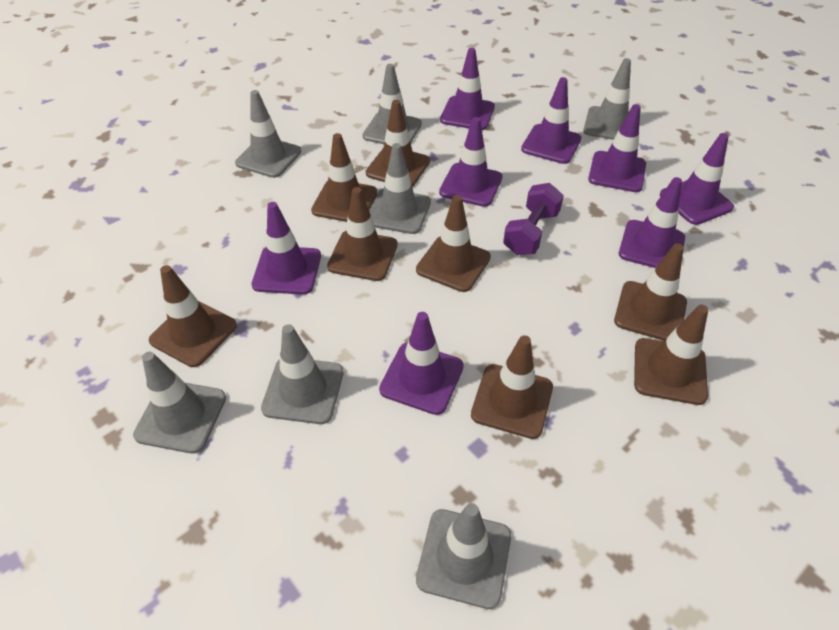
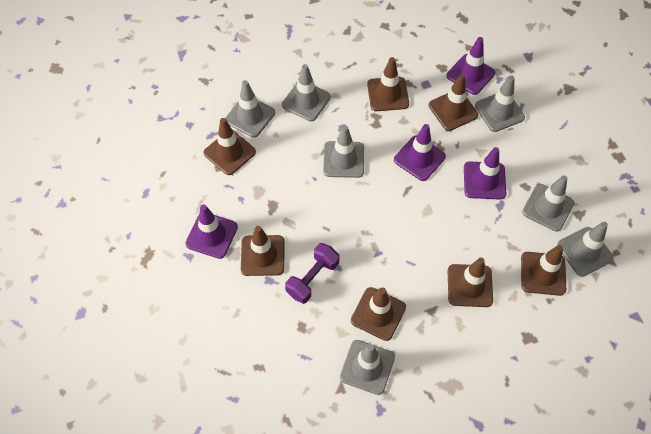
brown traffic cone: 8 -> 7
purple traffic cone: 8 -> 4

